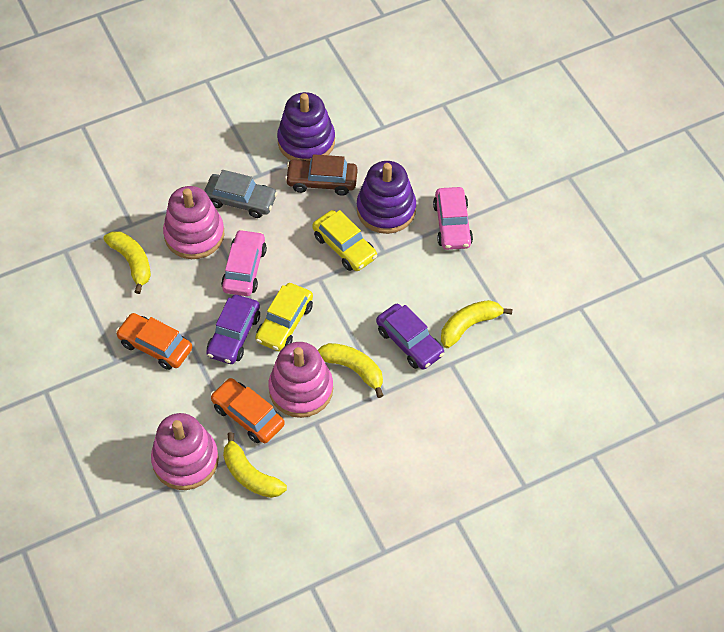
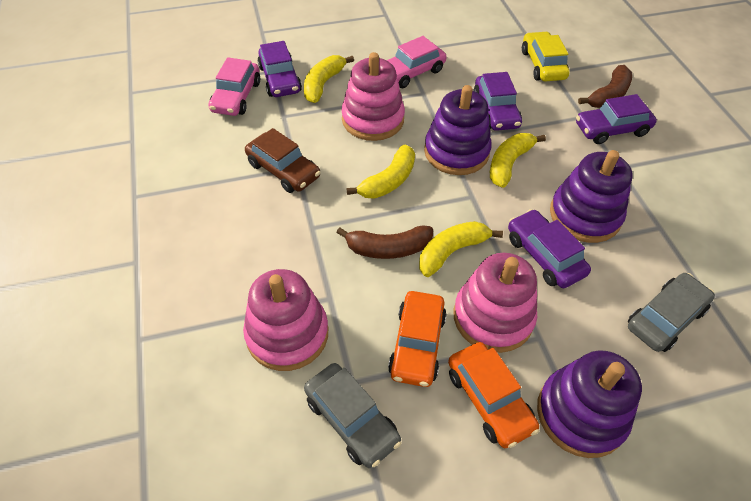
brown banana: 0 -> 2
grey car: 1 -> 2
purple car: 2 -> 4
purple stacking toy: 2 -> 3
yellow car: 2 -> 1

